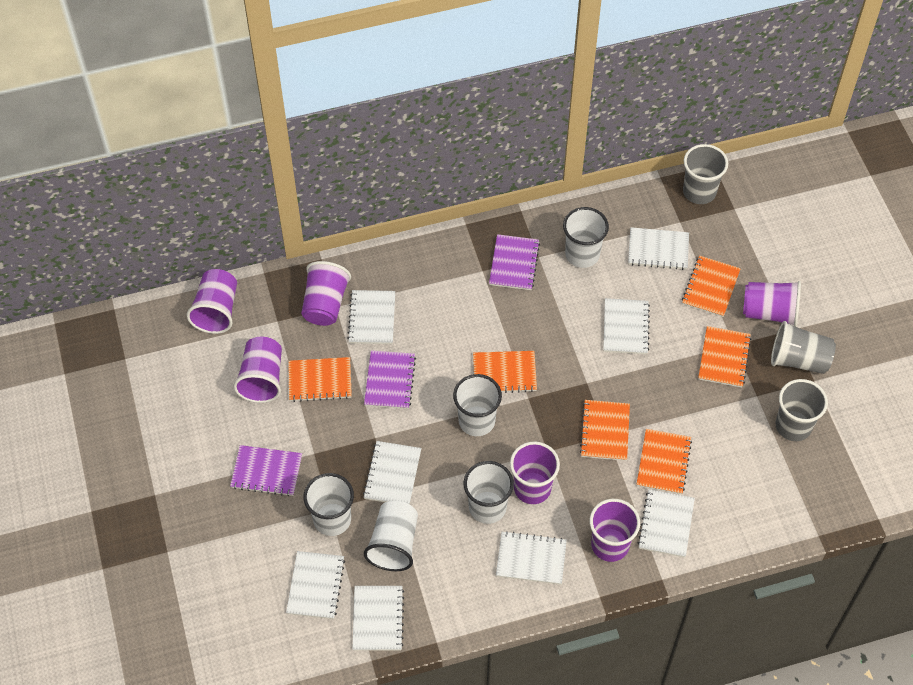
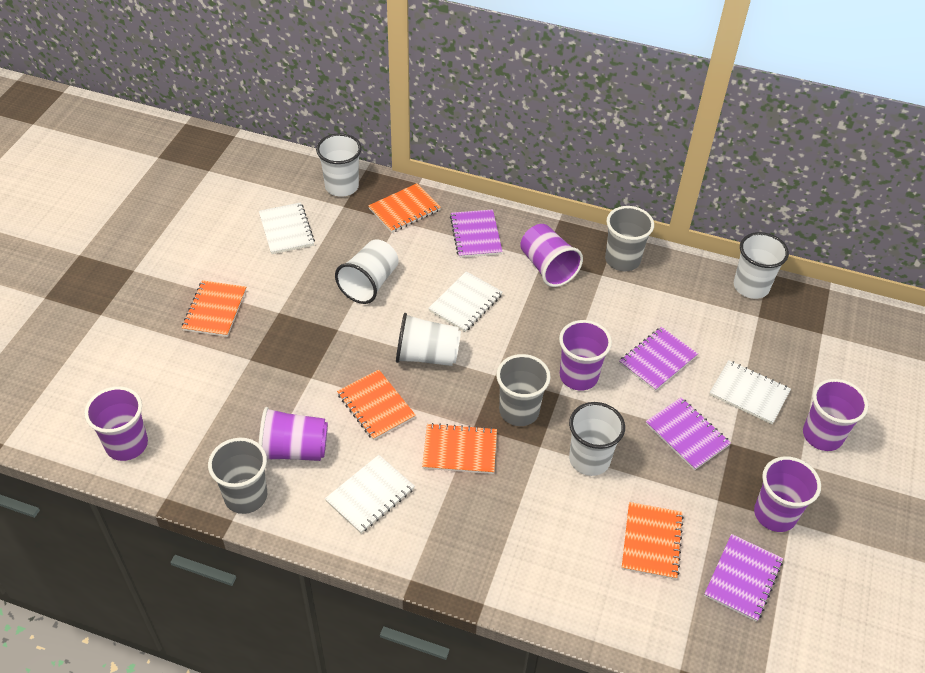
orange notebook: 6 -> 5
purple notebook: 3 -> 4
white notebook: 8 -> 4

